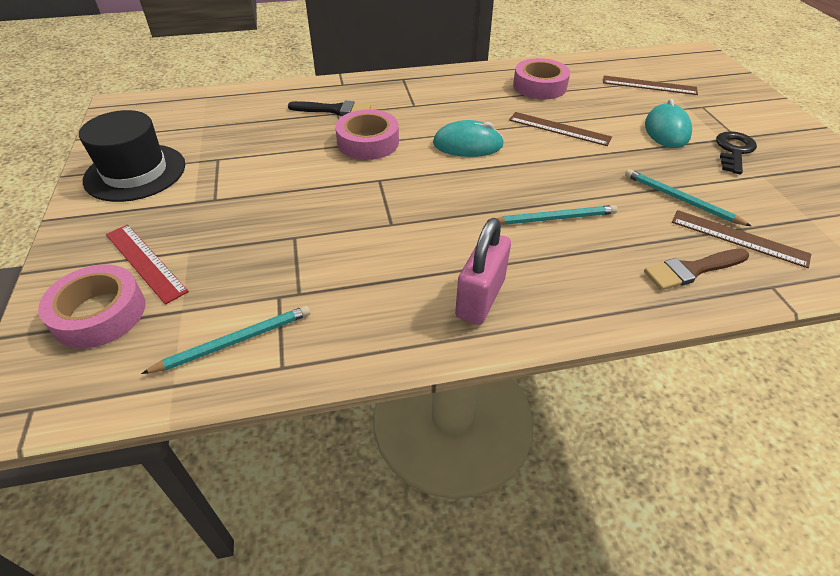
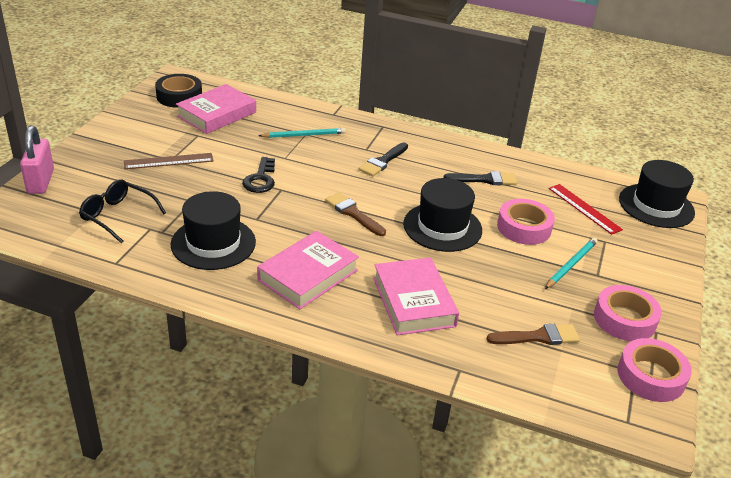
black brush: 1 -> 2
black glasses: 0 -> 1
black hat: 1 -> 3
black tape: 0 -> 1
brown brush: 1 -> 2
brown ruler: 3 -> 1
pink book: 0 -> 3
turquoise mouse: 2 -> 0
turquoise pencil: 3 -> 2

